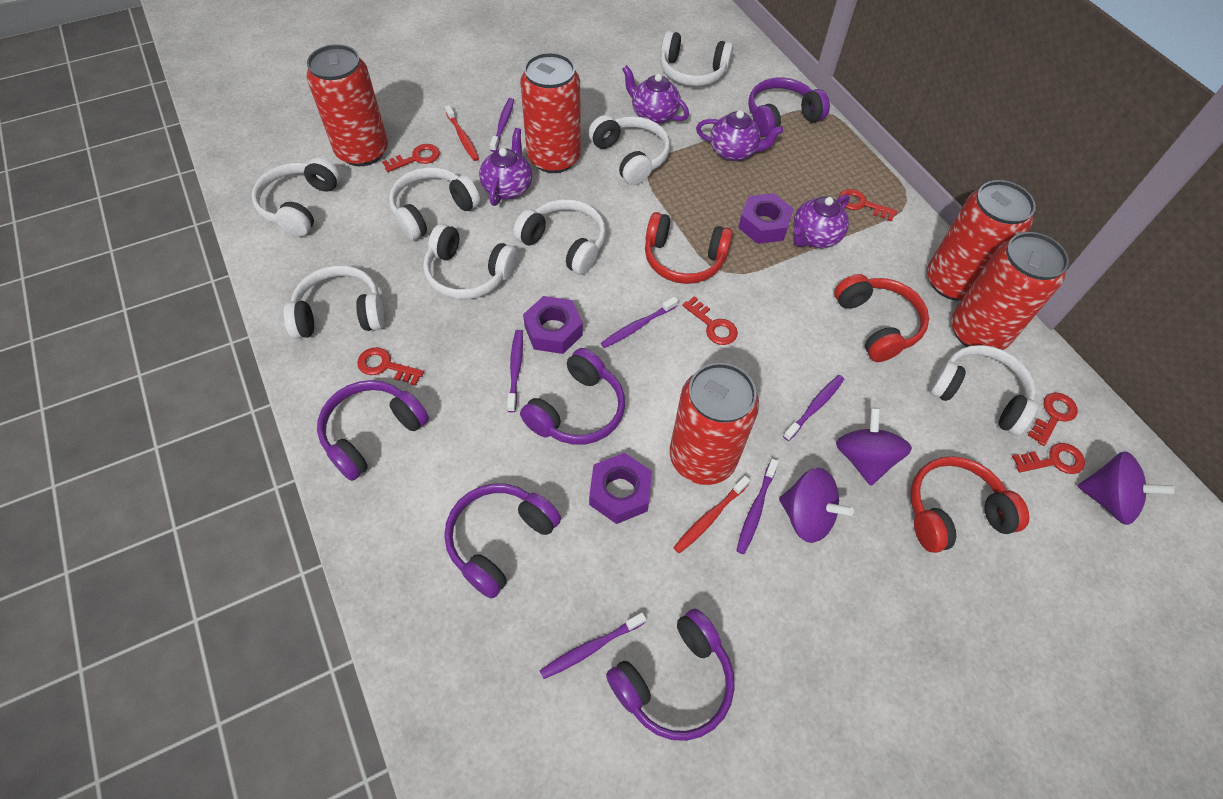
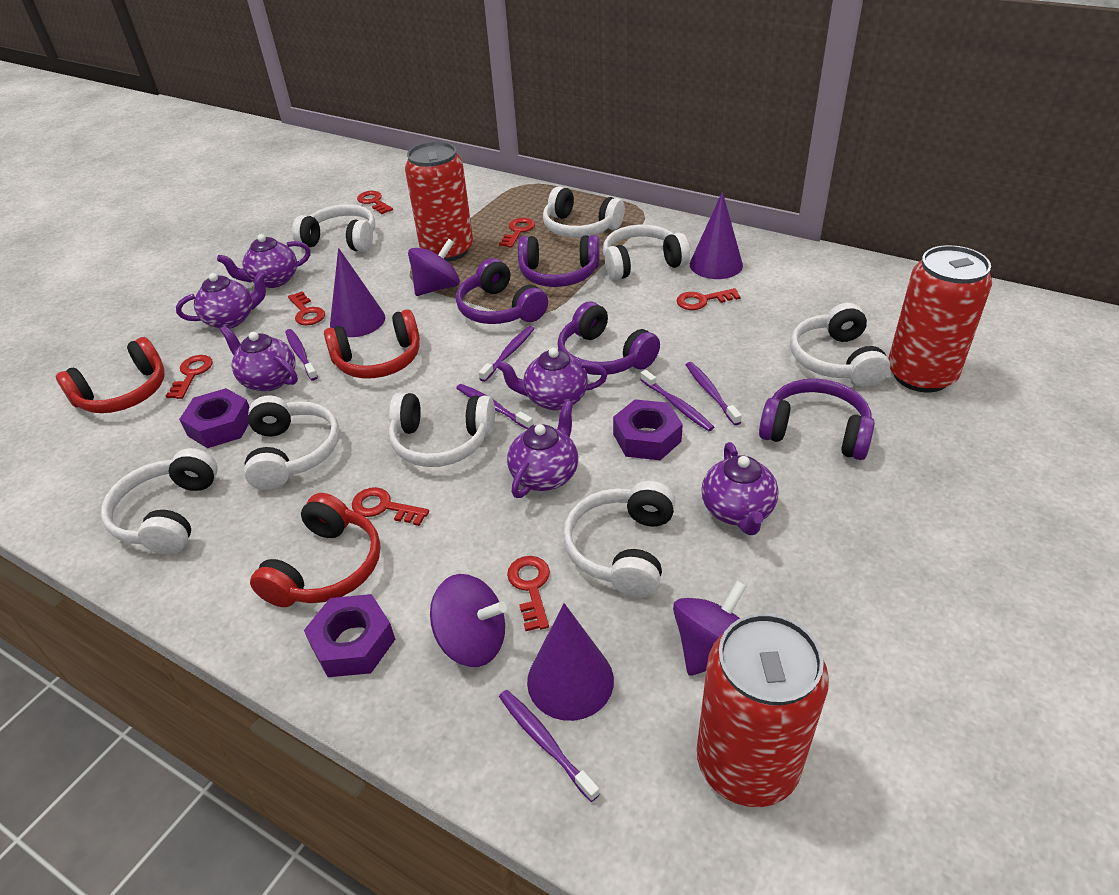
purple cone: 0 -> 3
purple headphones: 5 -> 4
purple teapot: 4 -> 6
red can: 5 -> 3
red key: 6 -> 7
red toothbrush: 2 -> 0

